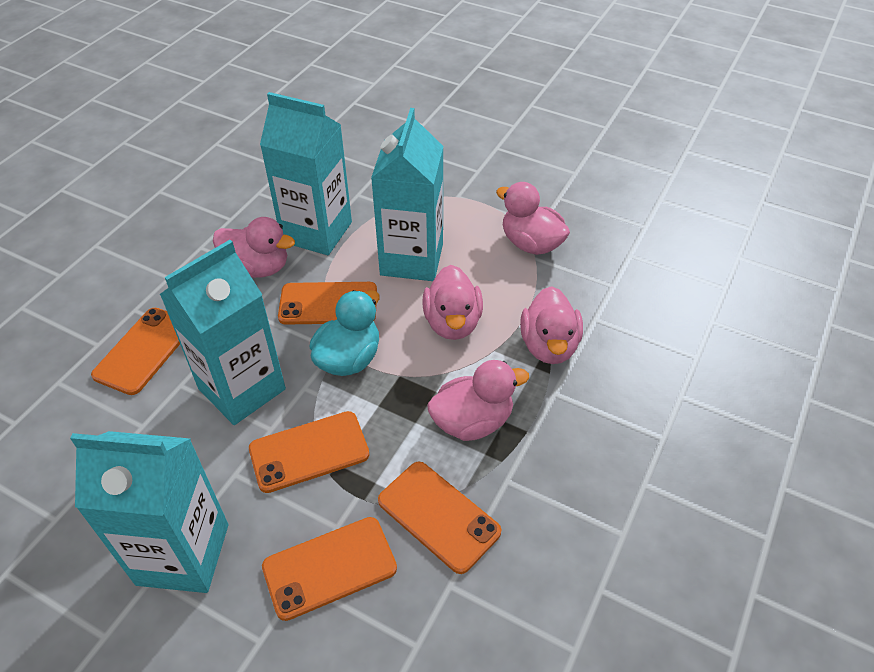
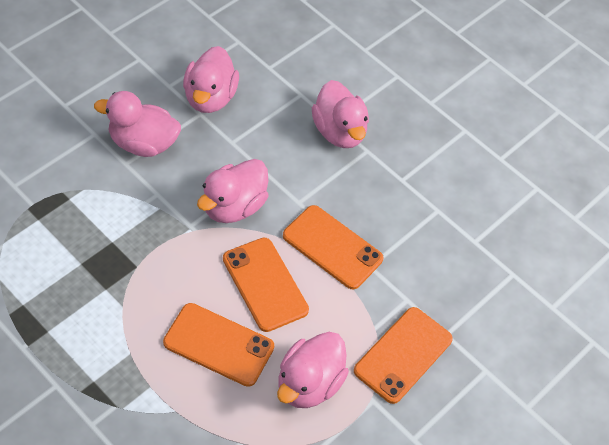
orange phone: 5 -> 4
turquoise carton: 4 -> 0
turquoise duck: 1 -> 0

